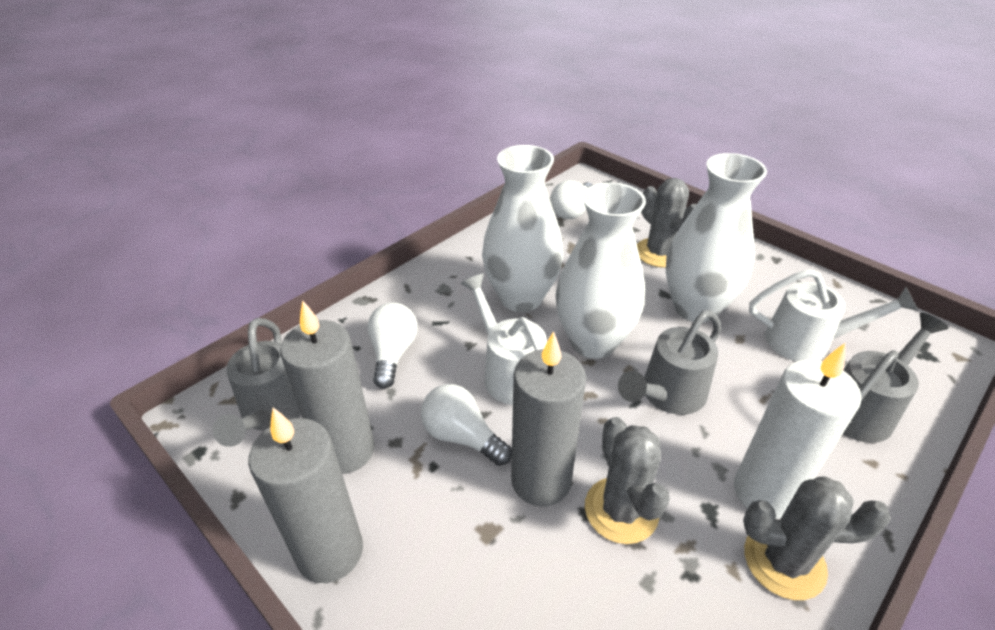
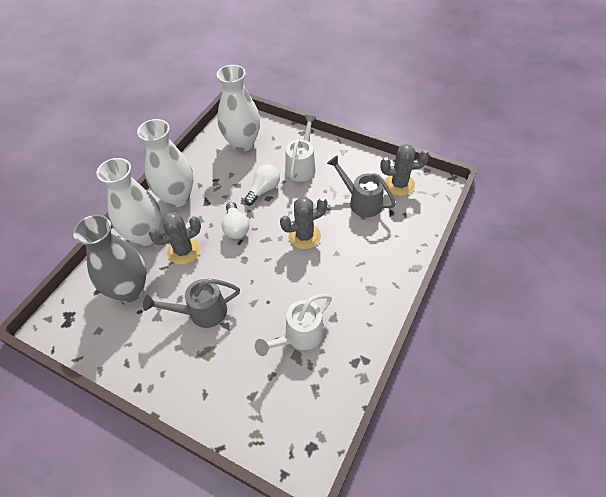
grey candle: 3 -> 0
grey vase: 0 -> 1
grey watering can: 3 -> 2
white candle: 1 -> 0
white light bulb: 3 -> 2

